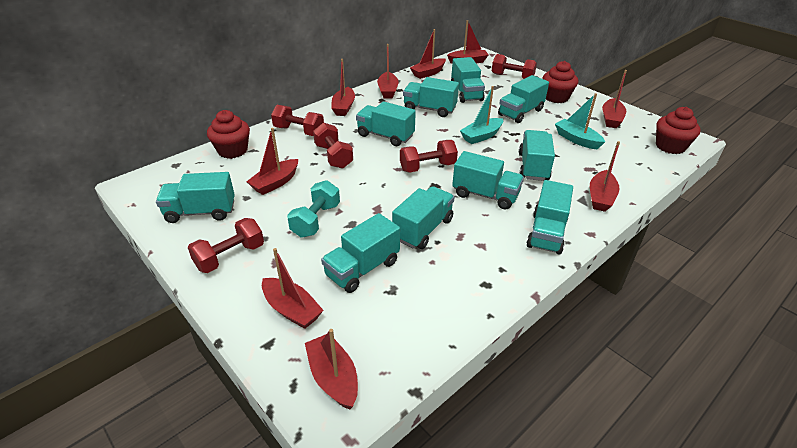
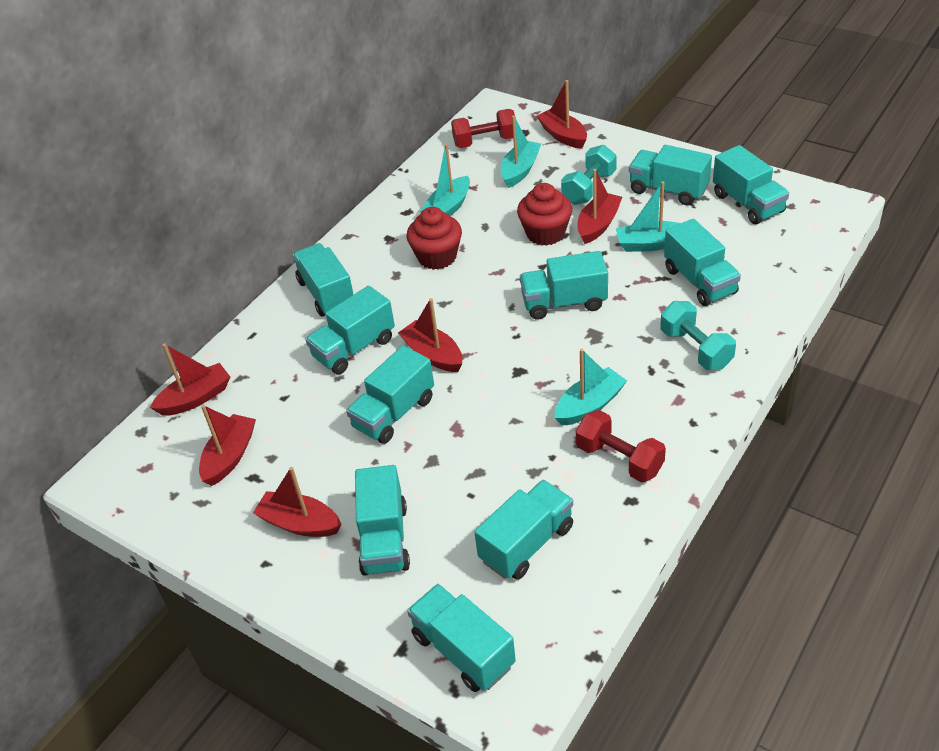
red boat: 9 -> 6
red cupcake: 3 -> 2
red dumbbell: 5 -> 2
turquoise boat: 2 -> 4
turquoise dumbbell: 1 -> 2

